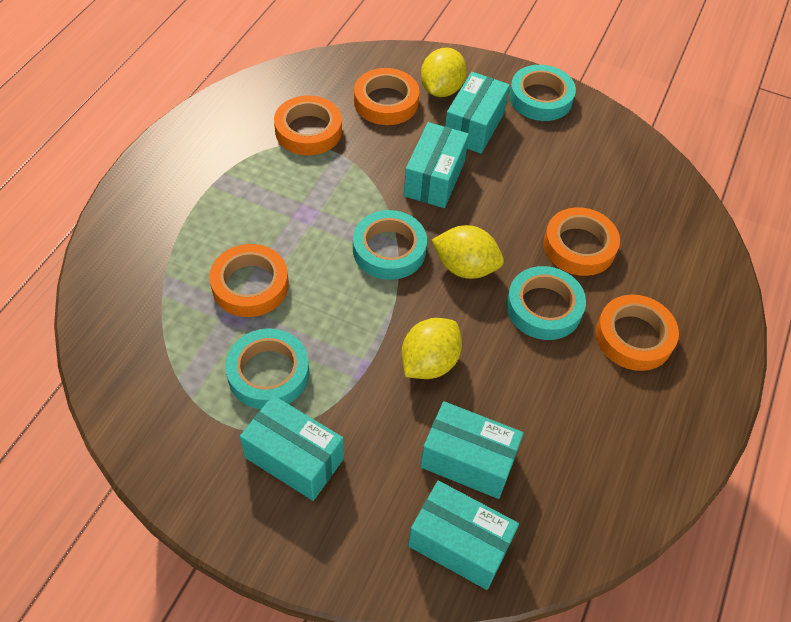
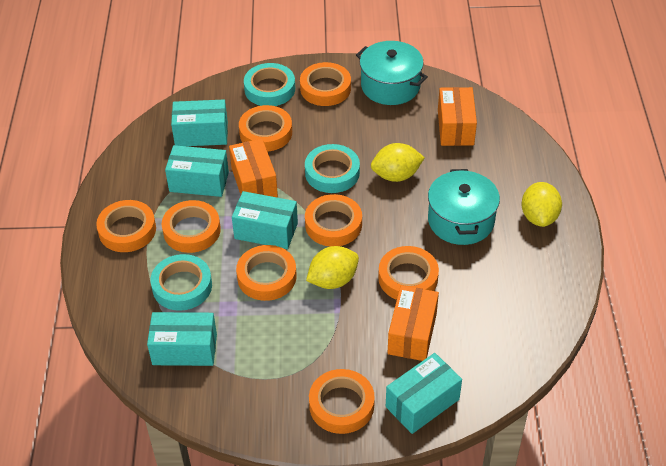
orange box: 0 -> 3
orange tape: 5 -> 8
turquoise pot: 0 -> 2
turquoise tape: 4 -> 3

